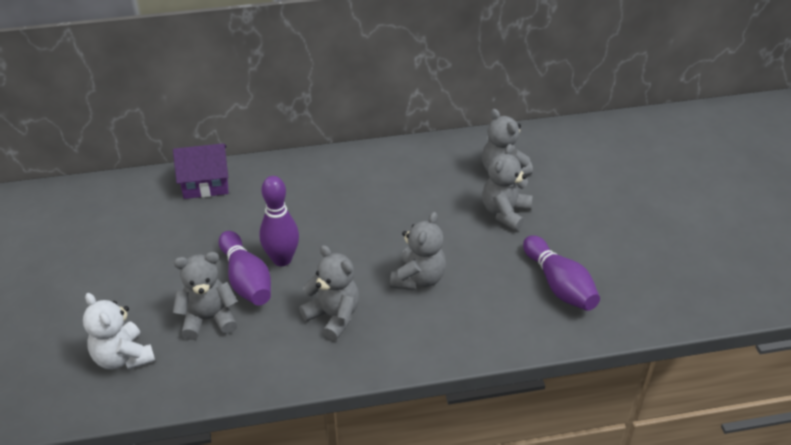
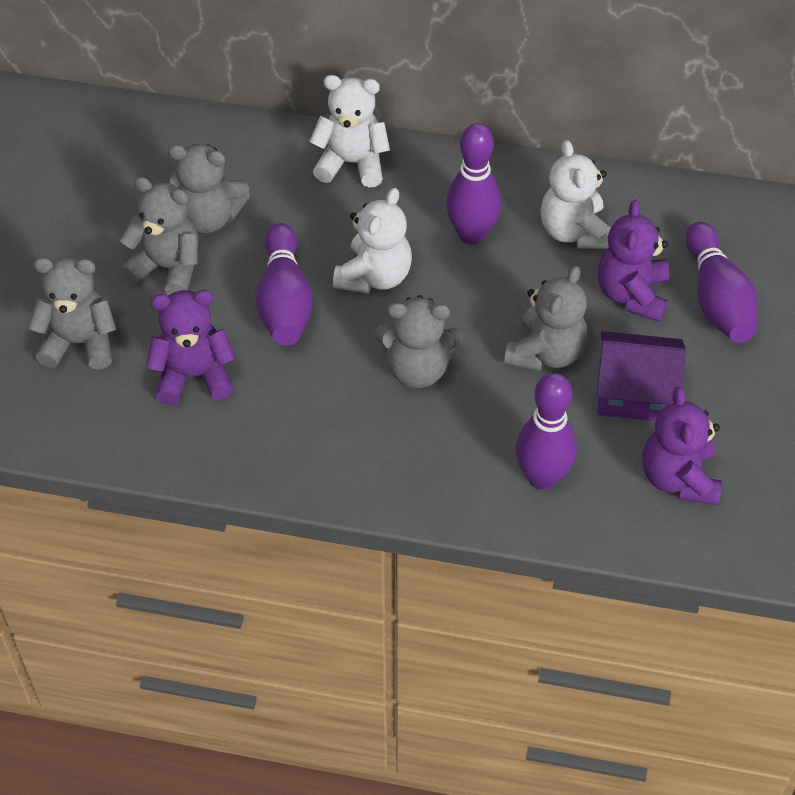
purple bowling pin: 3 -> 4
purple teddy bear: 0 -> 3
white teddy bear: 1 -> 3

